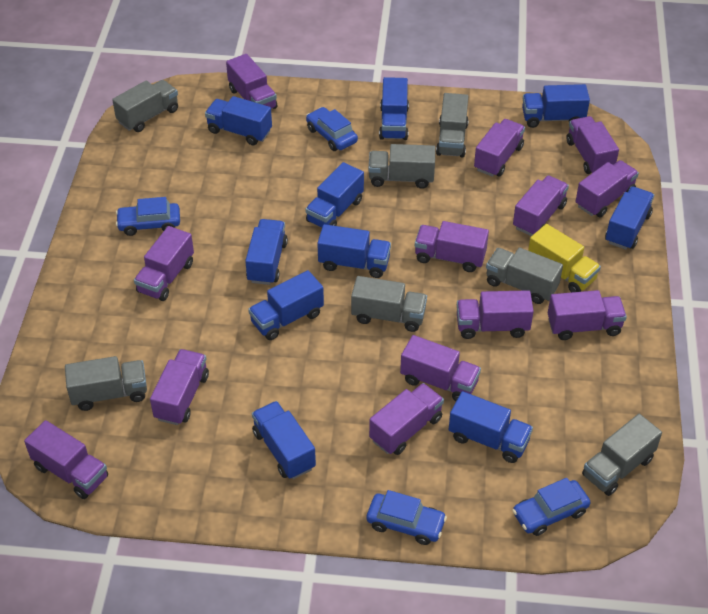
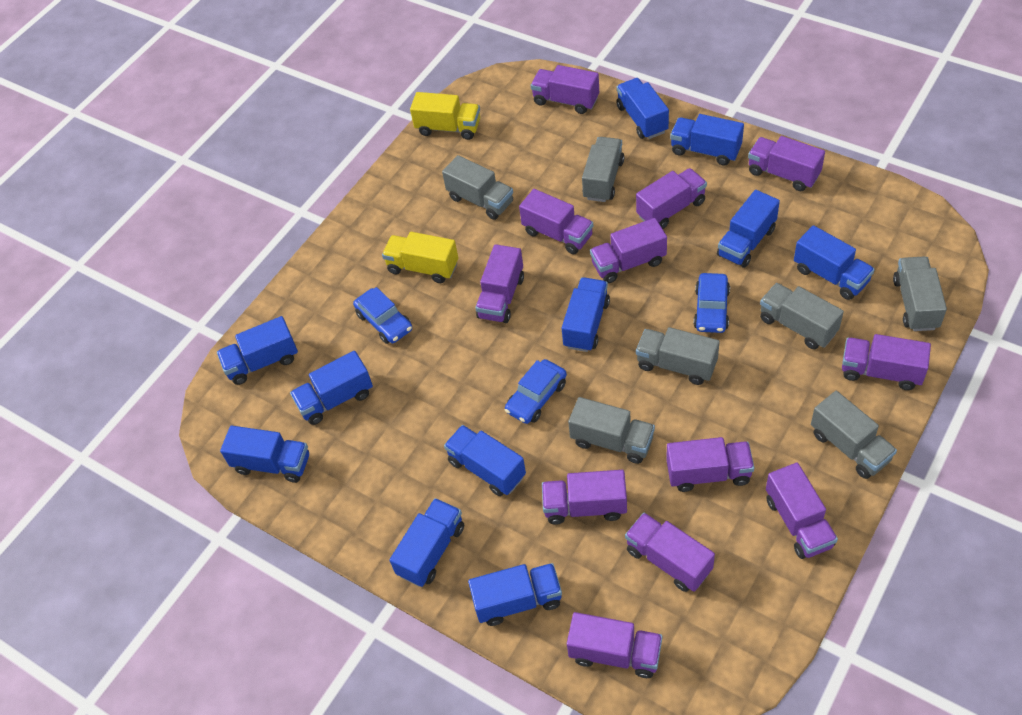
blue car: 4 -> 3
blue truck: 10 -> 11
purple truck: 13 -> 12
yellow truck: 1 -> 2

